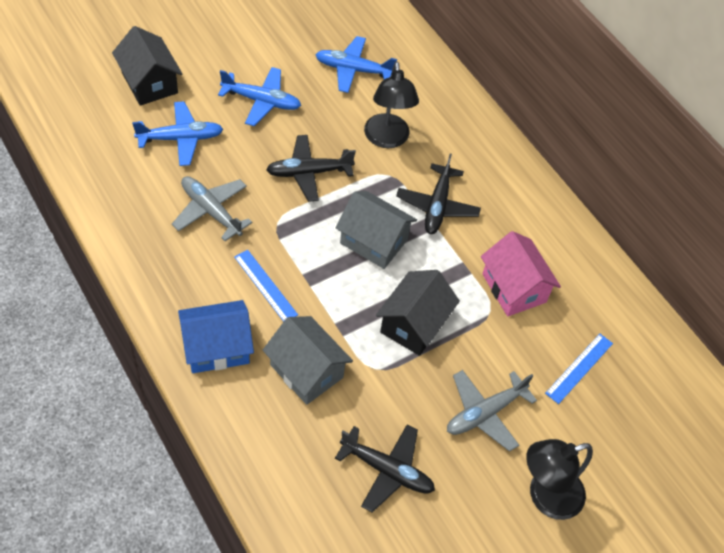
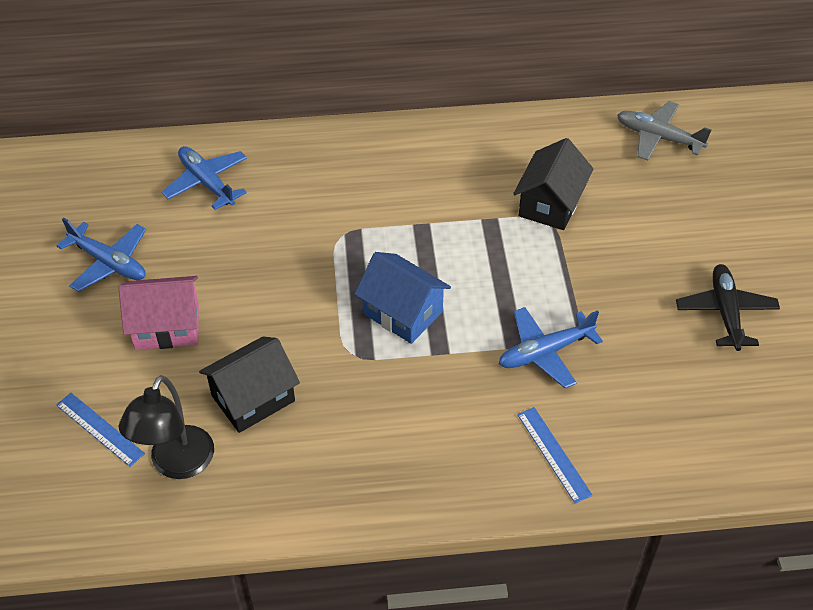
black lamp: 2 -> 1
black plane: 3 -> 1
grey house: 2 -> 0
grey plane: 2 -> 1

